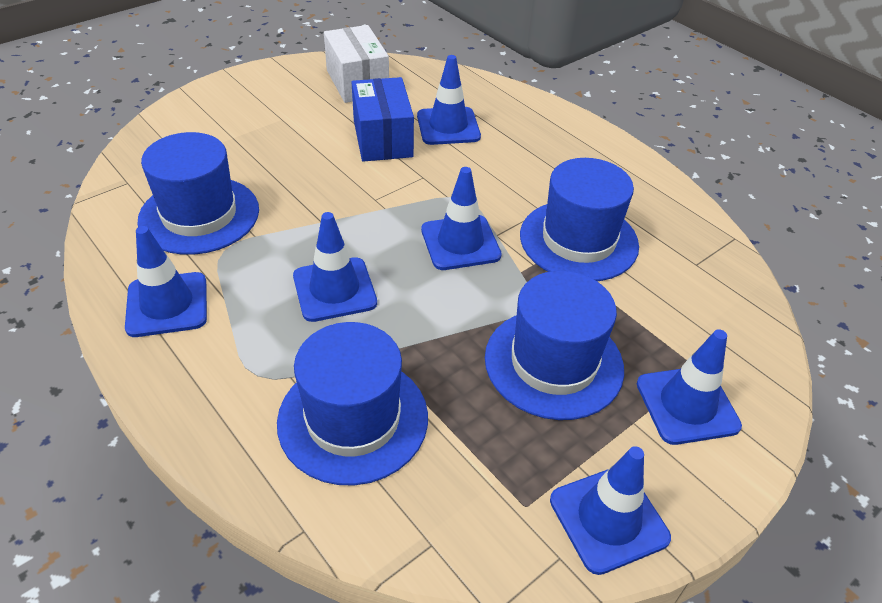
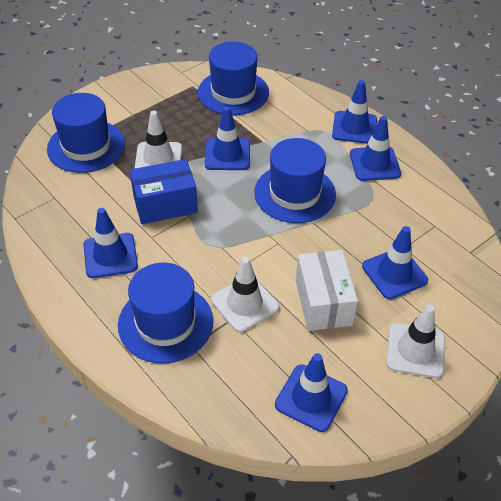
white traffic cone: 0 -> 3

